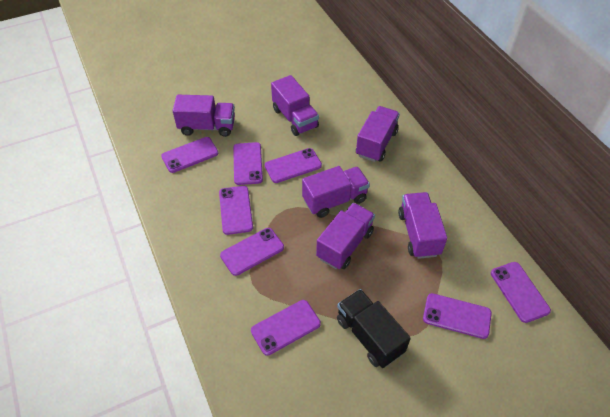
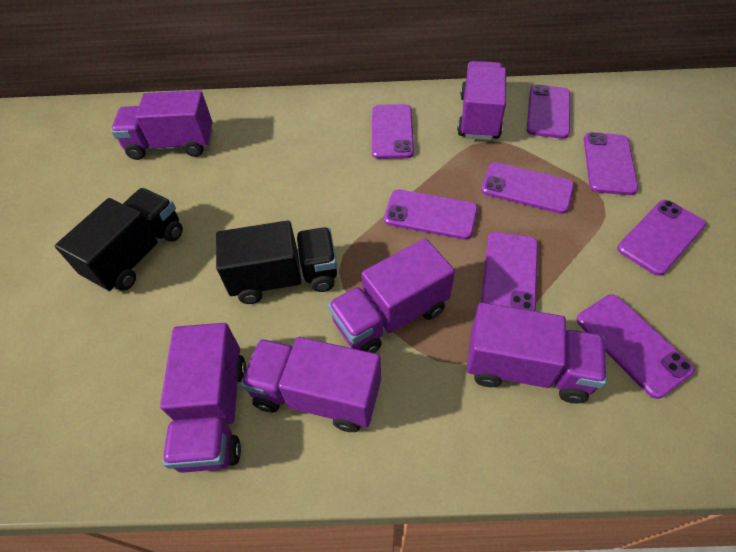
black truck: 1 -> 2

